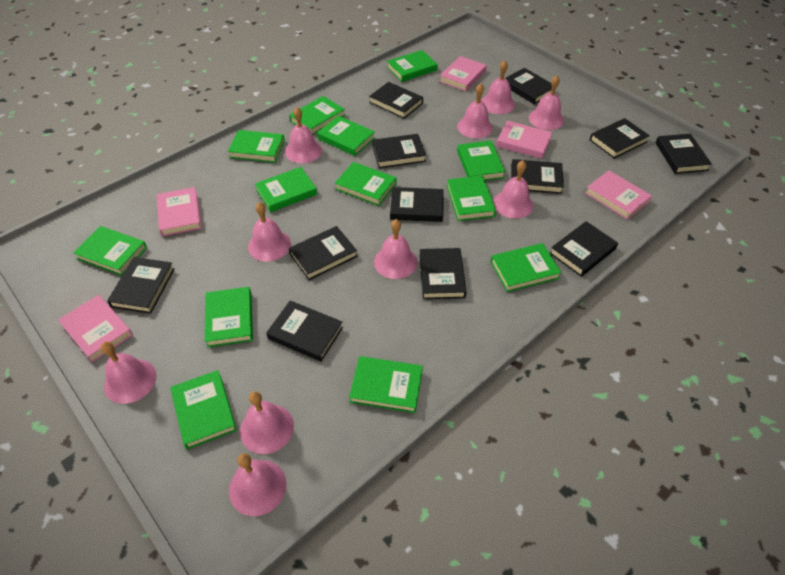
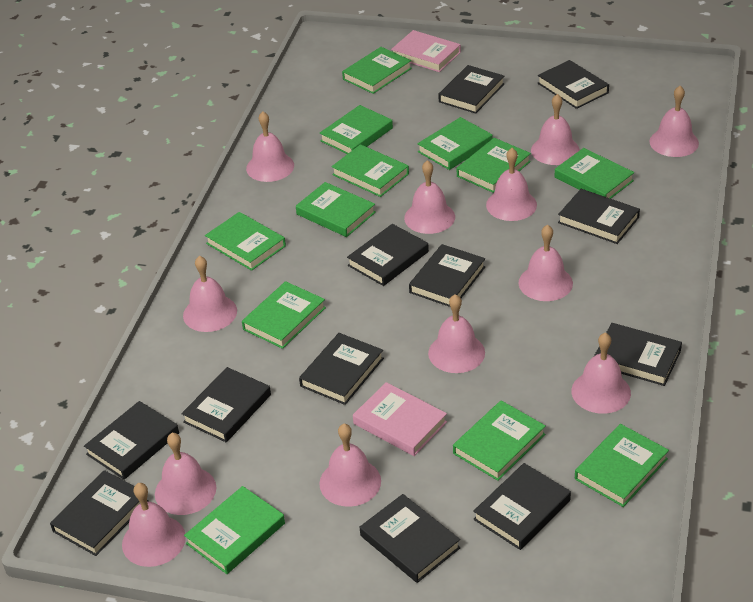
green book: 13 -> 12
pink bell: 10 -> 12
pink book: 5 -> 2

